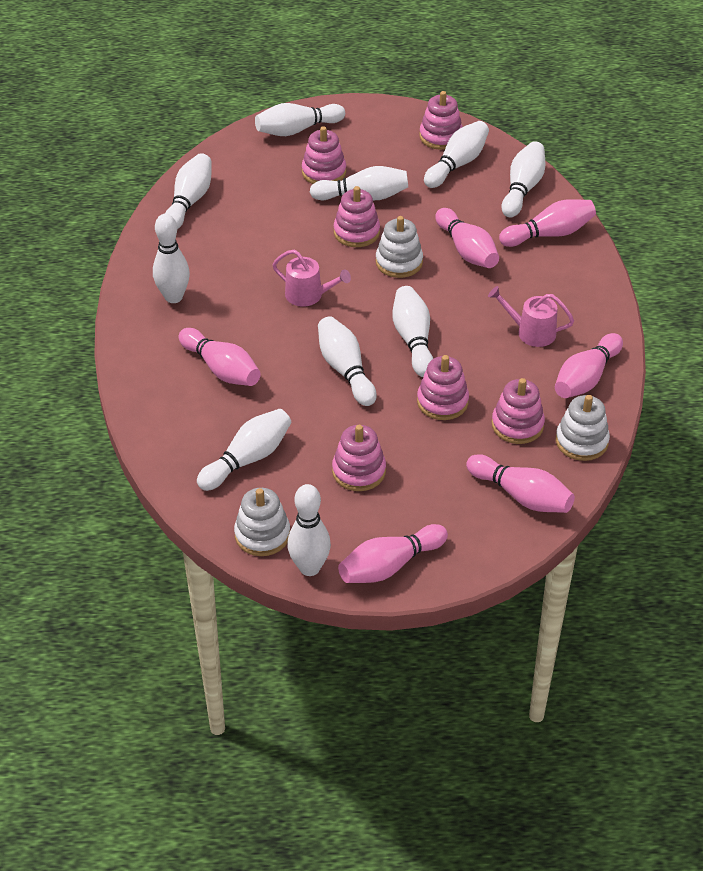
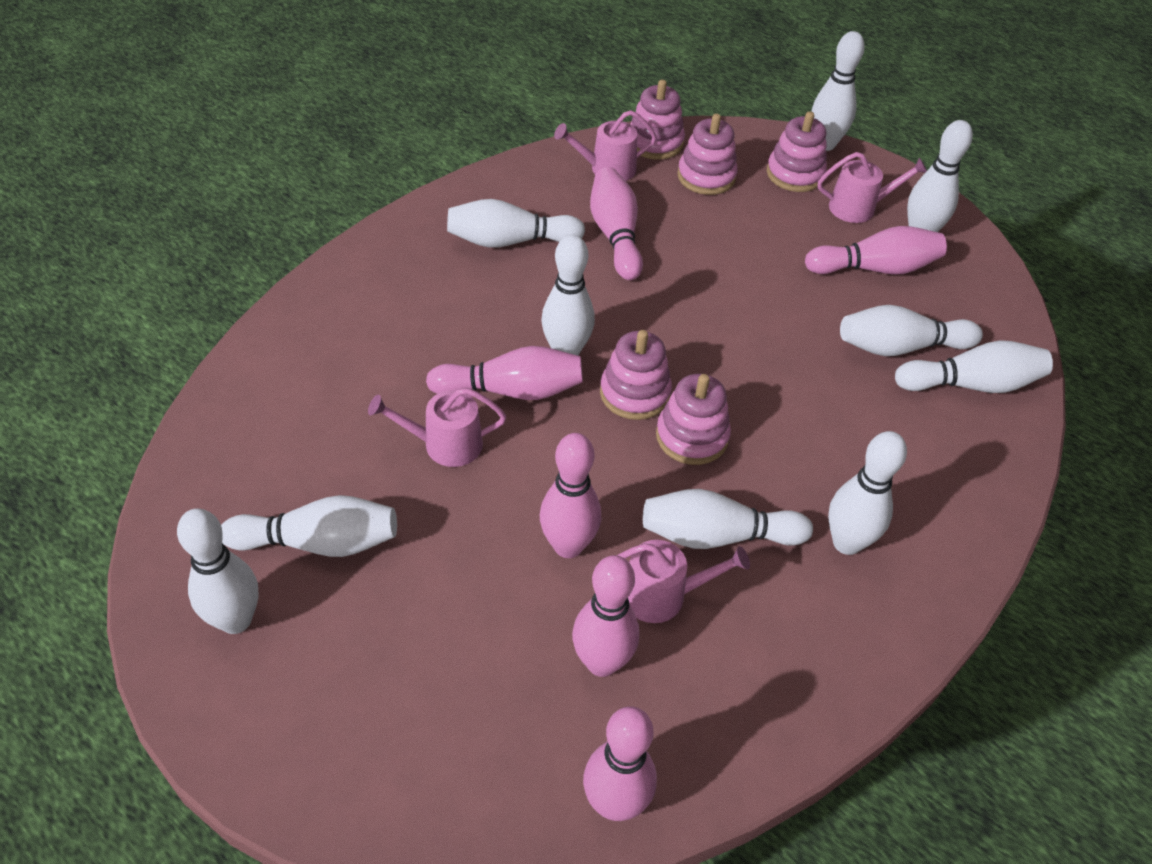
pink stacking toy: 6 -> 5
pink watering can: 2 -> 4
white stacking toy: 3 -> 0

